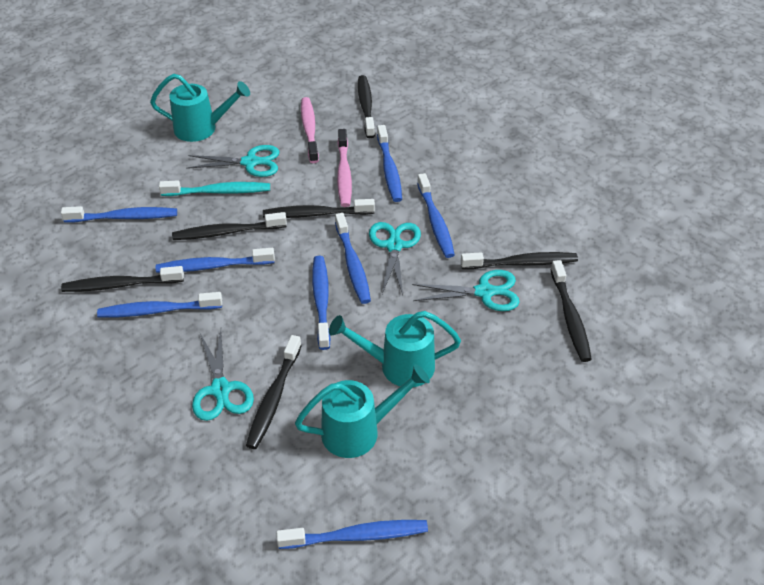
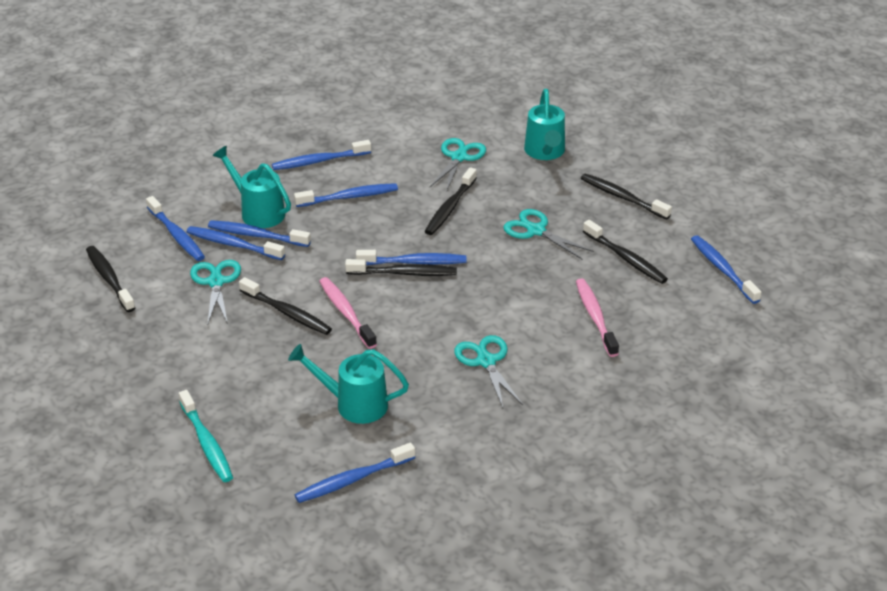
black toothbrush: 7 -> 6

